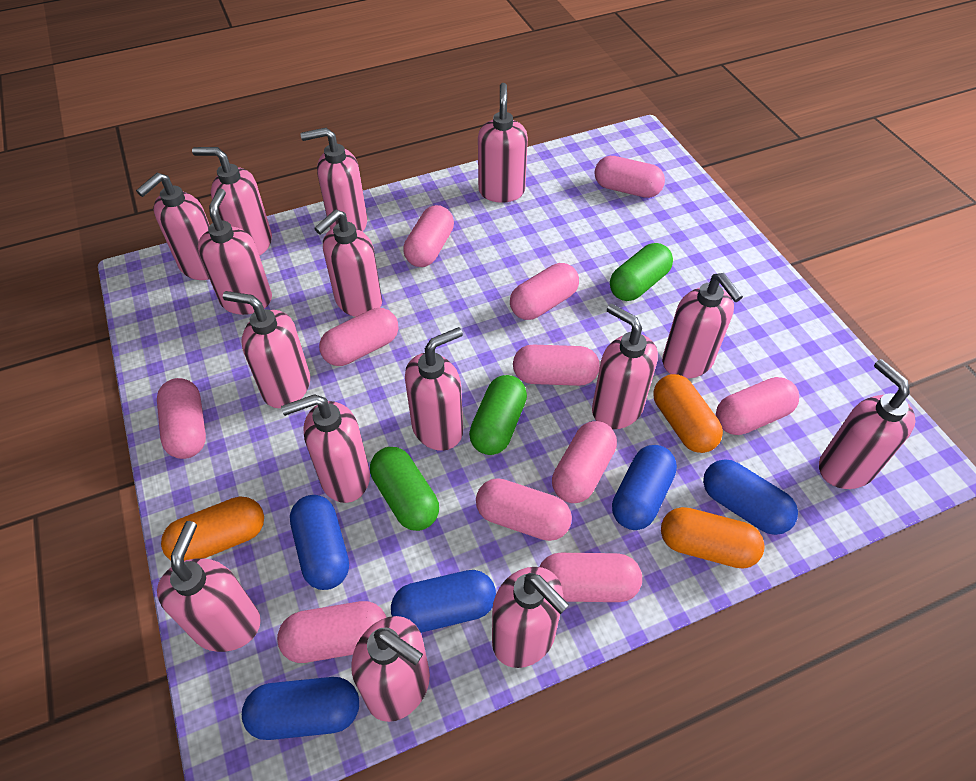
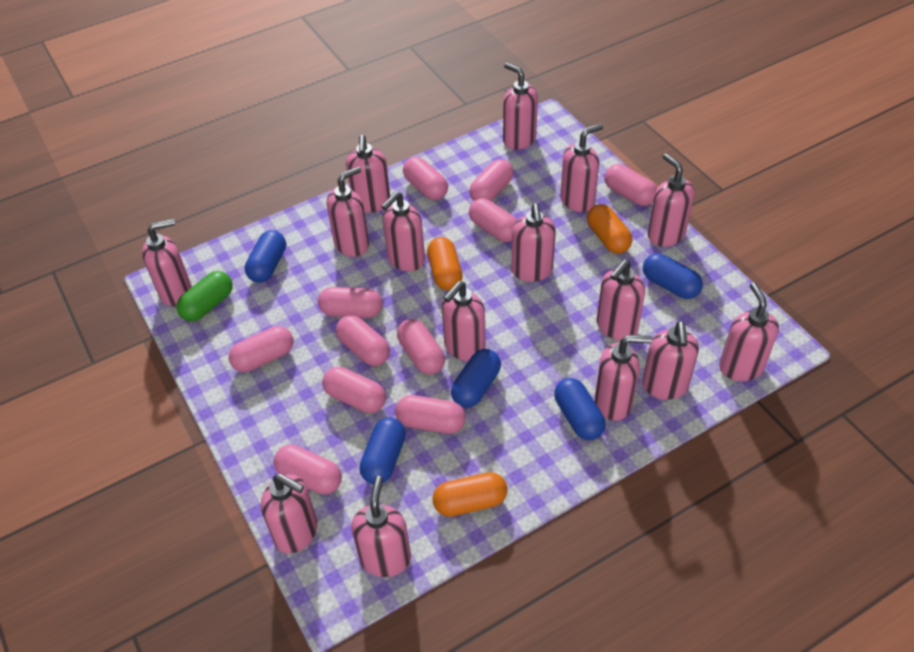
green capsule: 3 -> 1

